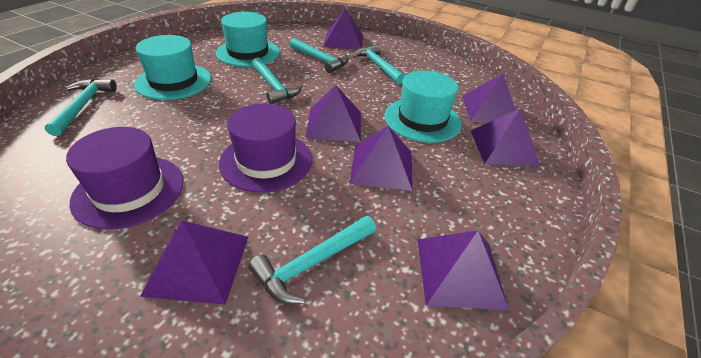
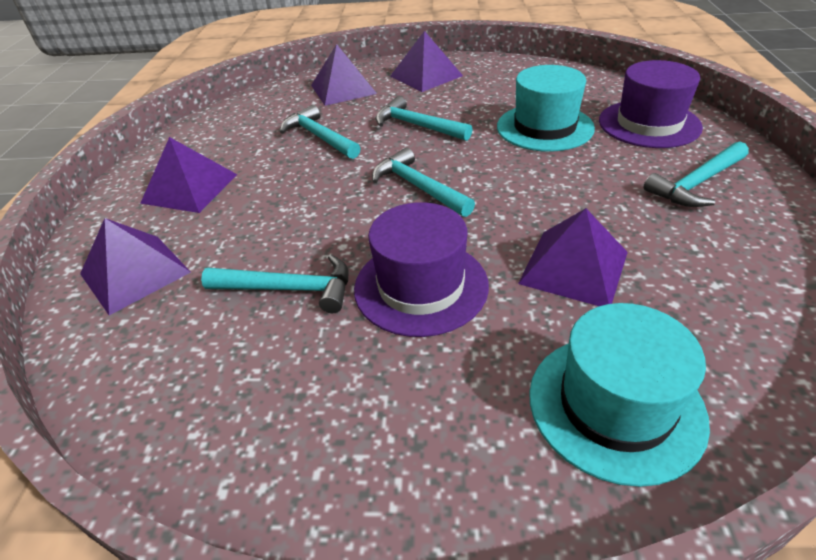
purple pyramid: 7 -> 5
turquoise hat: 3 -> 2

